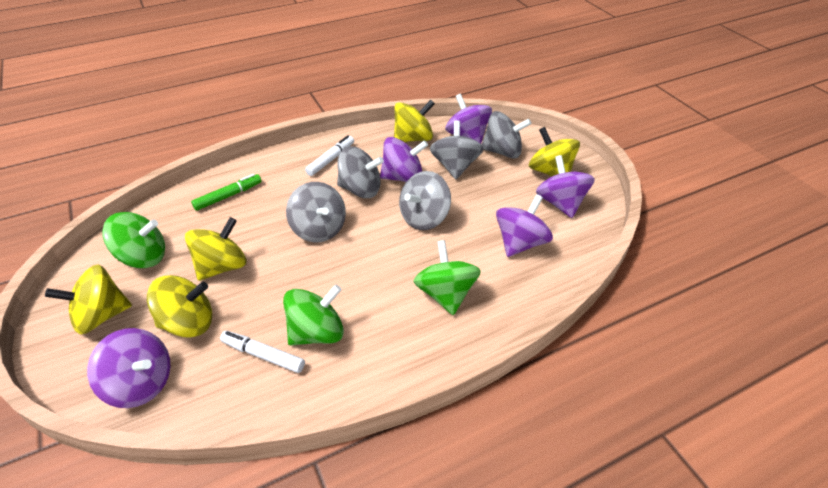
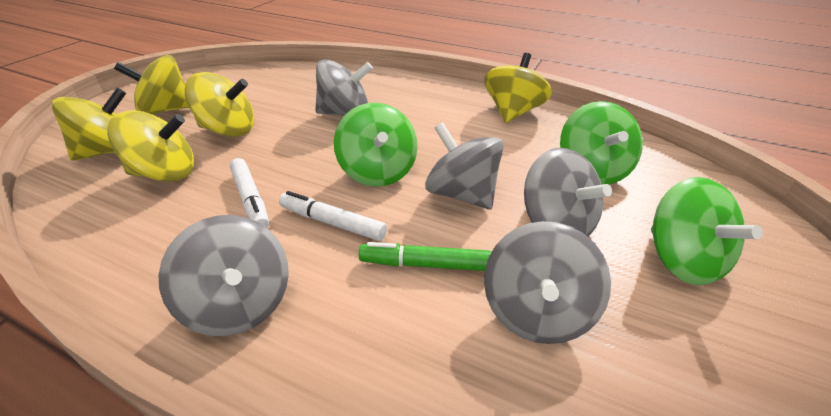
purple spinning top: 5 -> 0

